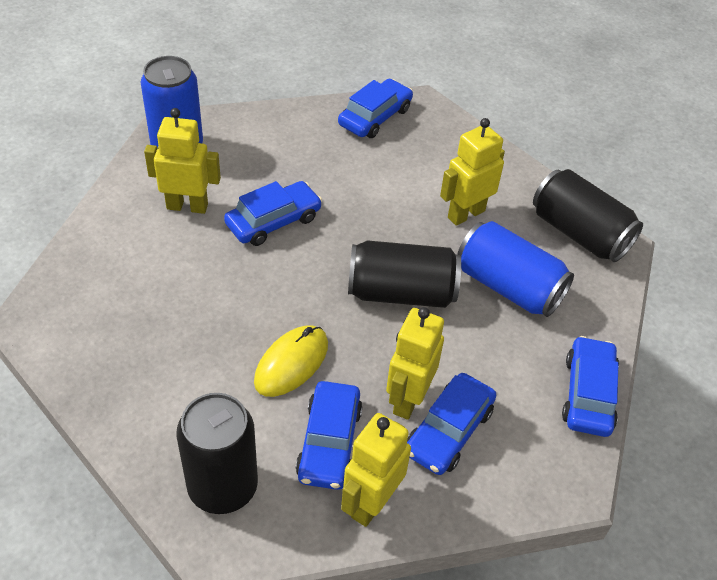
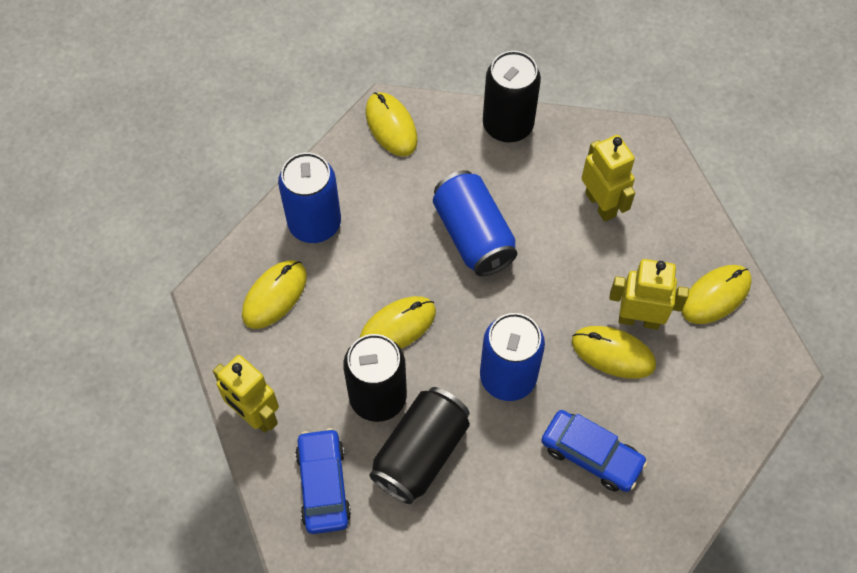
blue can: 2 -> 3
blue car: 5 -> 2
yellow mouse: 1 -> 5
yellow robot: 4 -> 3

